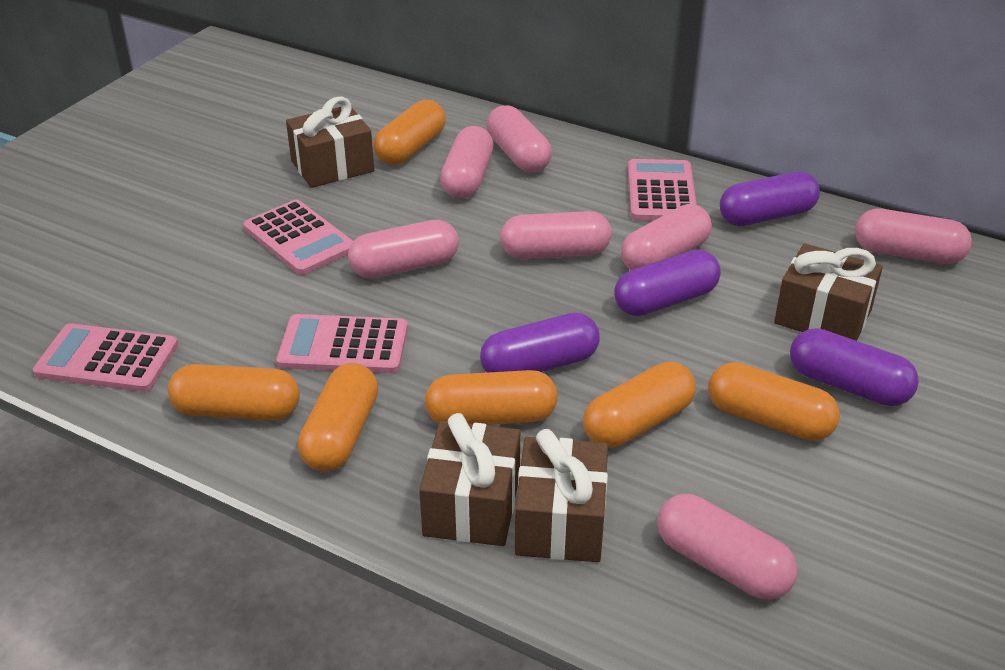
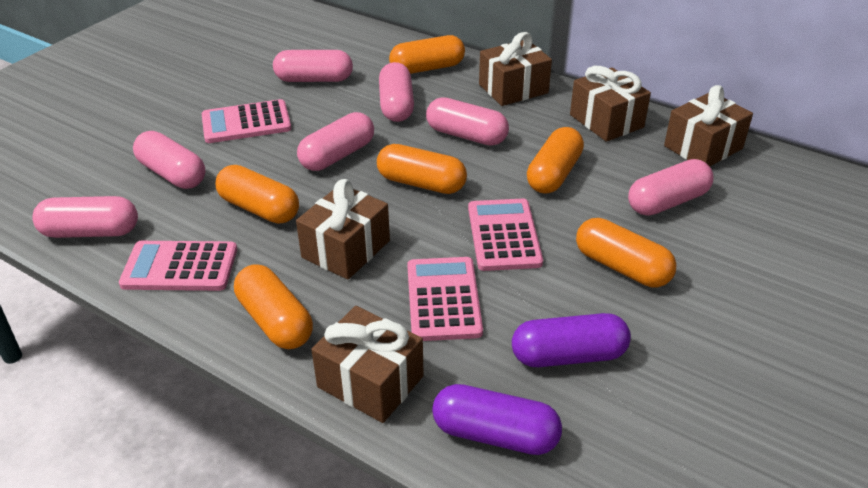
brown gift: 4 -> 5
purple capsule: 4 -> 2

